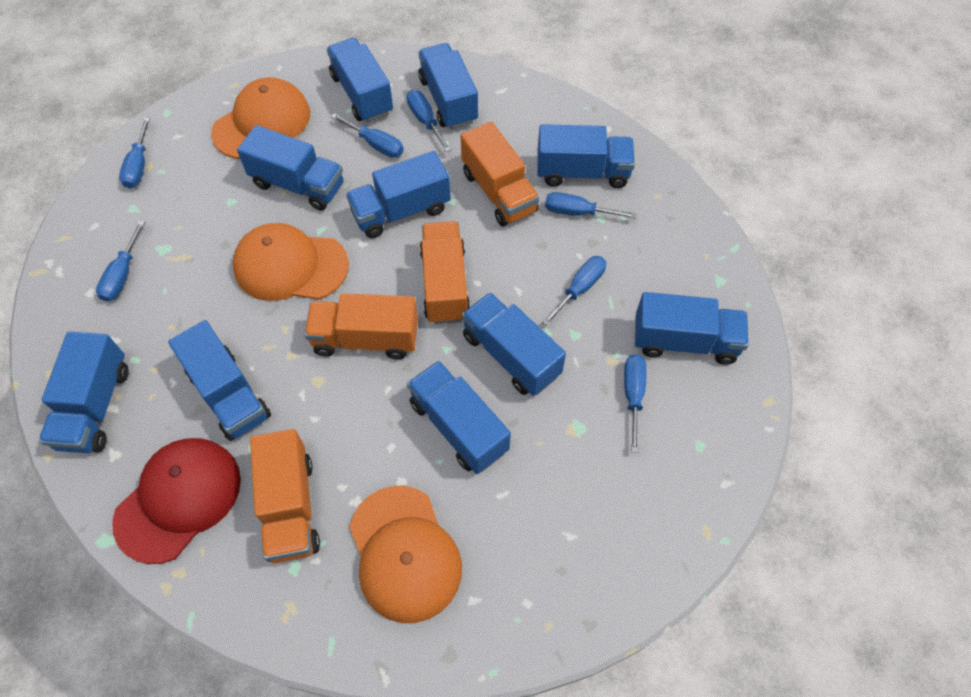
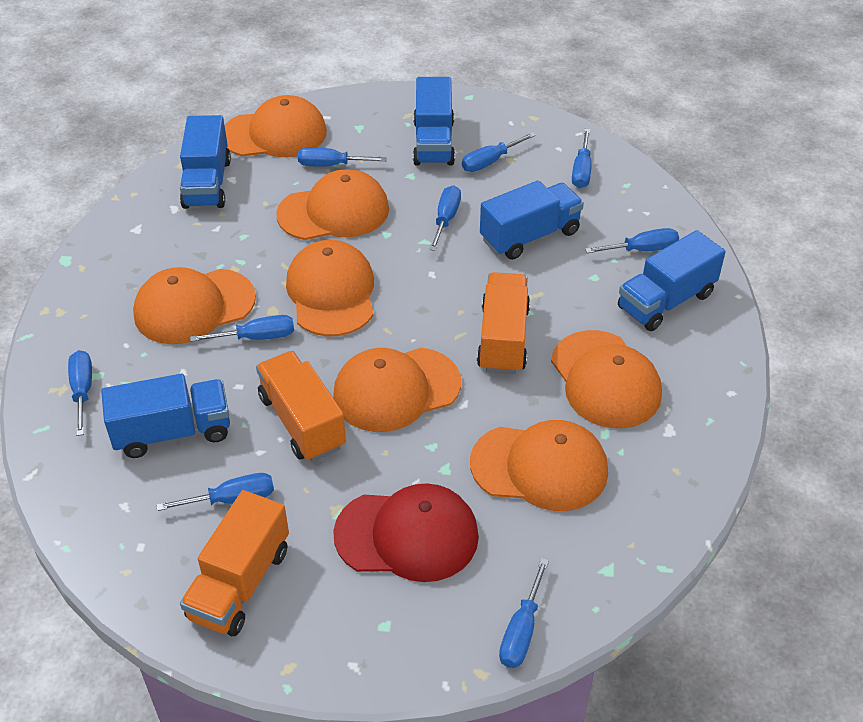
blue screwdriver: 7 -> 9
blue truck: 10 -> 5
orange cap: 3 -> 7
orange truck: 4 -> 3

